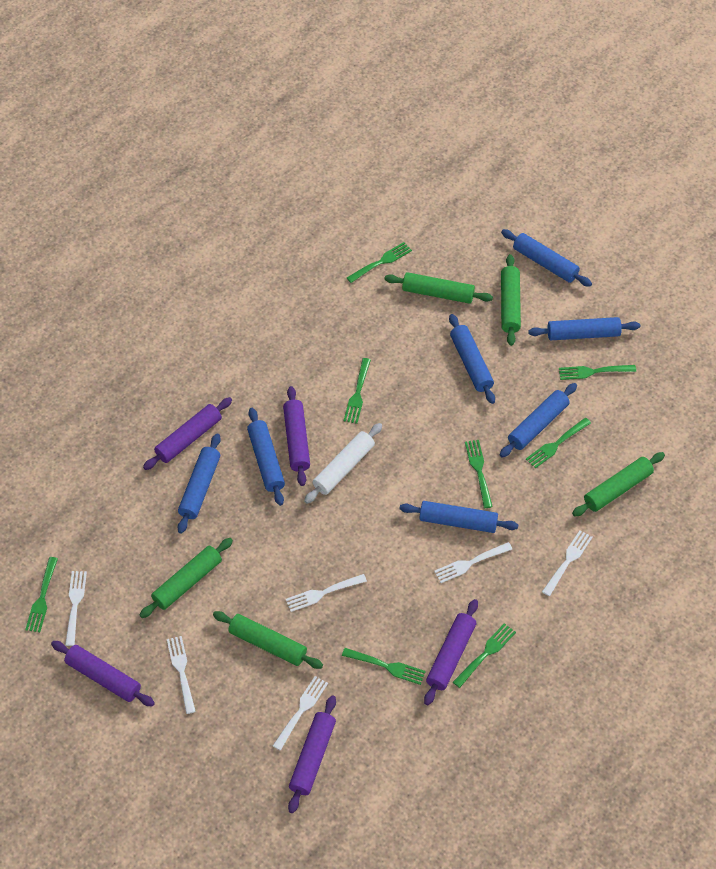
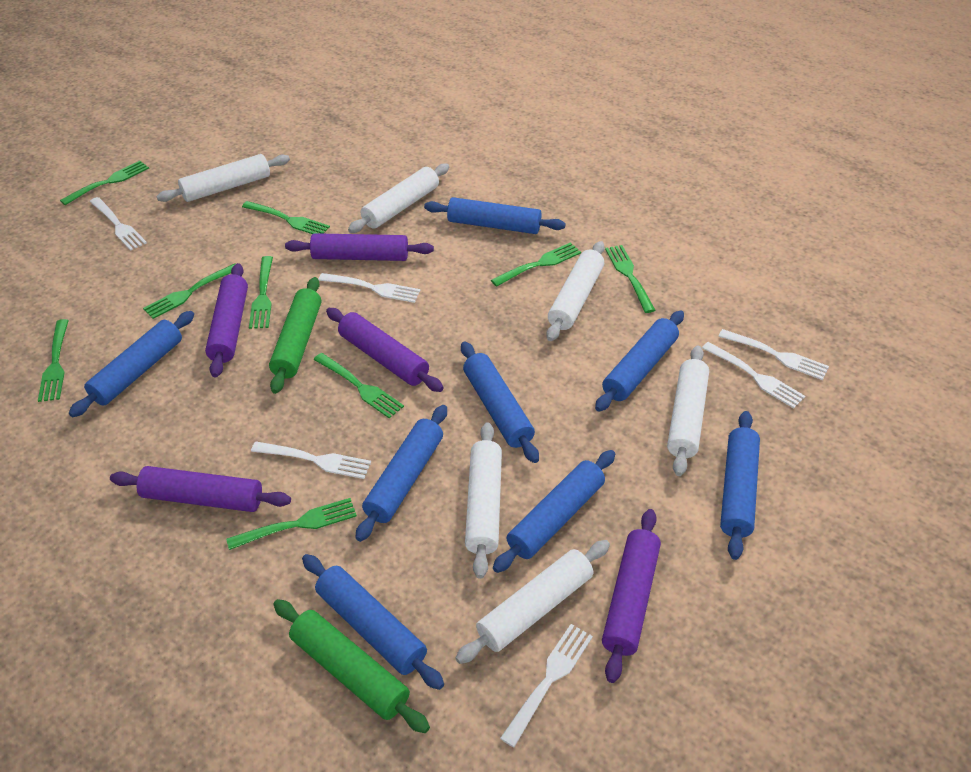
blue rolling pin: 7 -> 8
green fork: 8 -> 9
green rolling pin: 5 -> 2
white rolling pin: 1 -> 6

